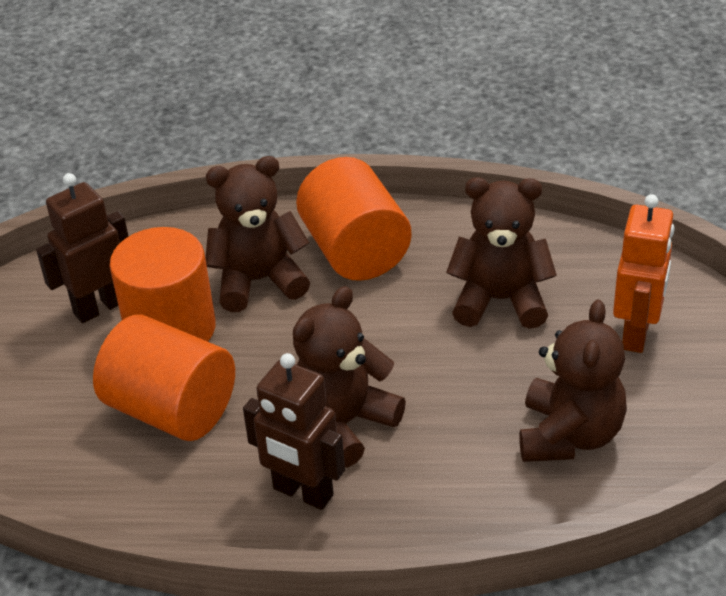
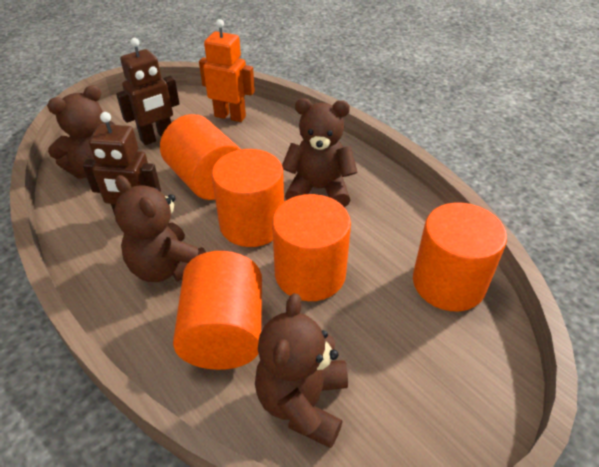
orange cylinder: 3 -> 5

